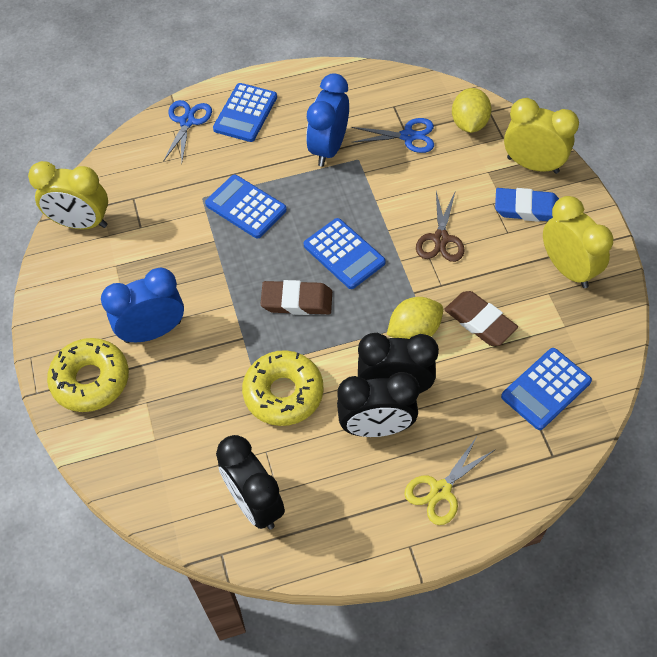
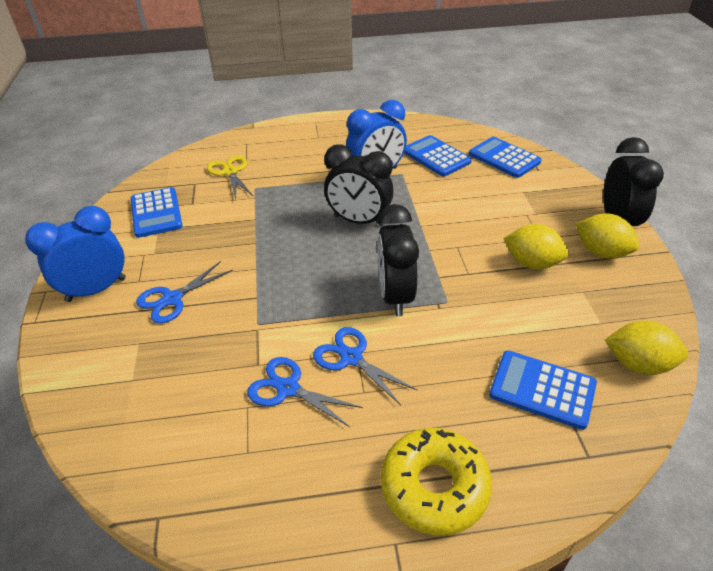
blue eraser: 1 -> 0
blue scissors: 2 -> 3
brown eraser: 2 -> 0
brown scissors: 1 -> 0
yellow clock: 3 -> 0
yellow donut: 2 -> 1
yellow lemon: 2 -> 3

